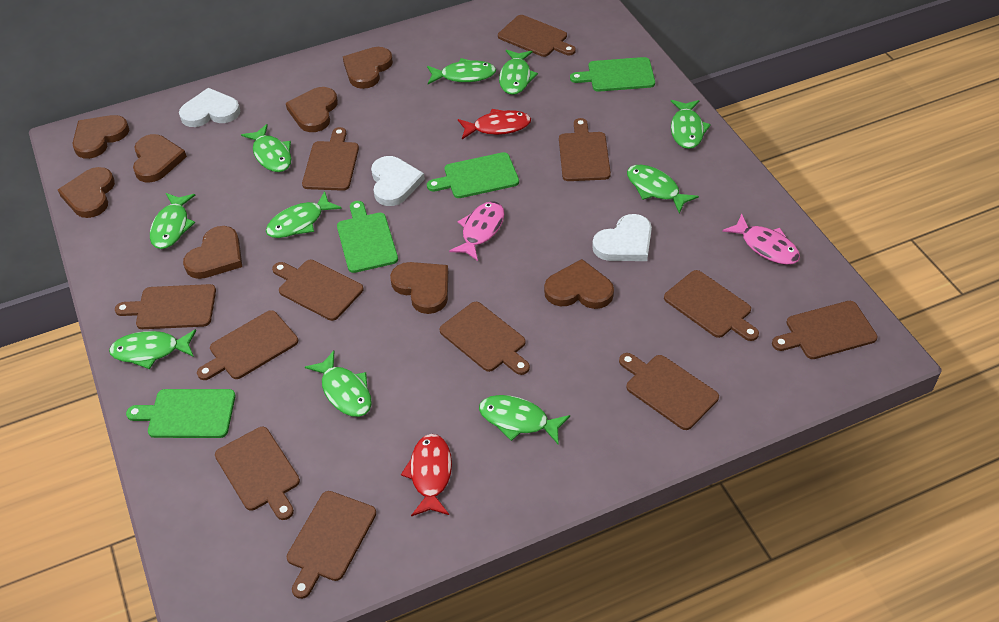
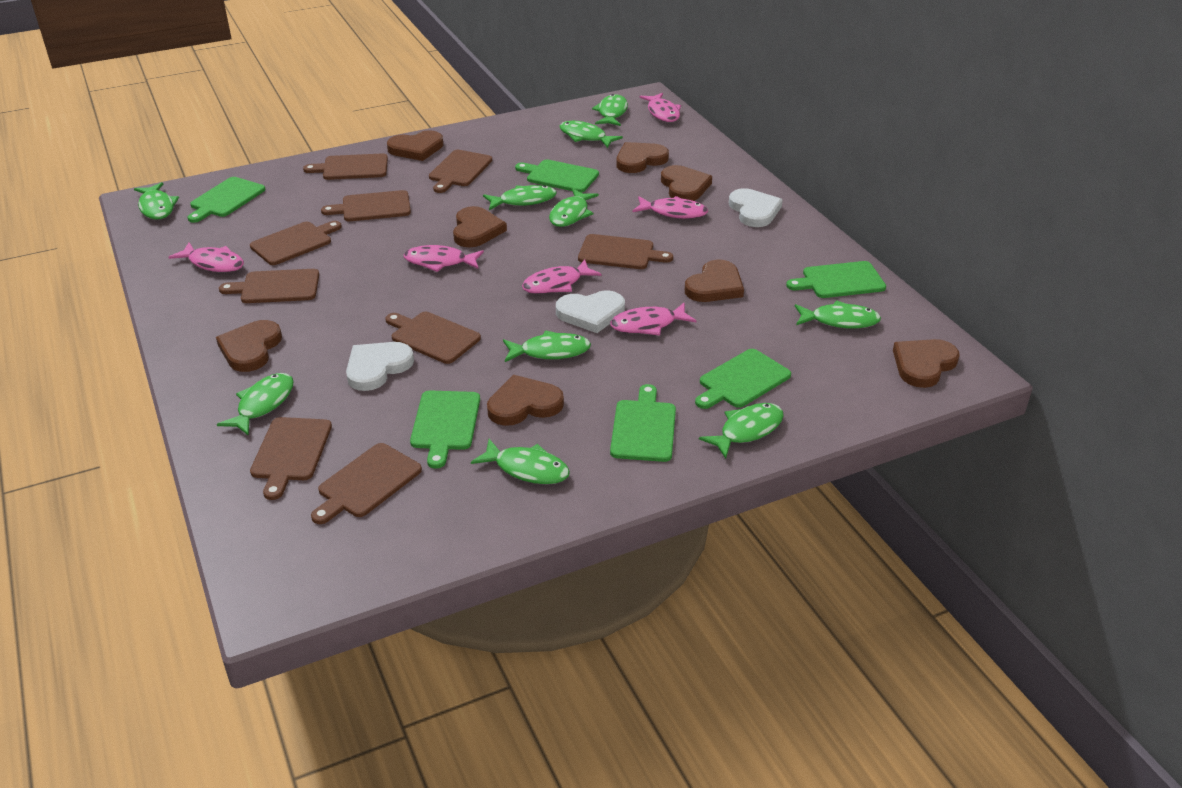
brown cutting board: 12 -> 9
green cutting board: 4 -> 6
pink fish: 2 -> 6
red fish: 2 -> 0

